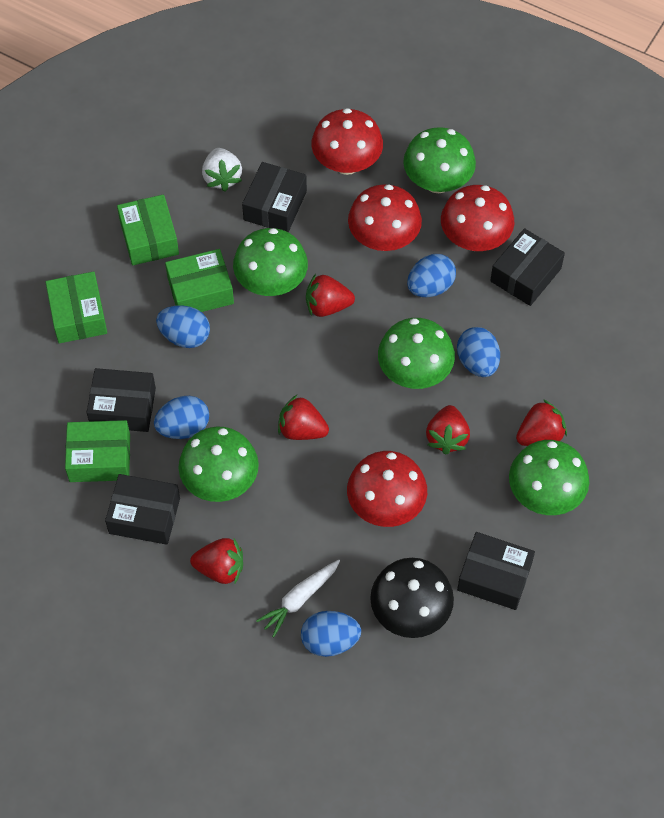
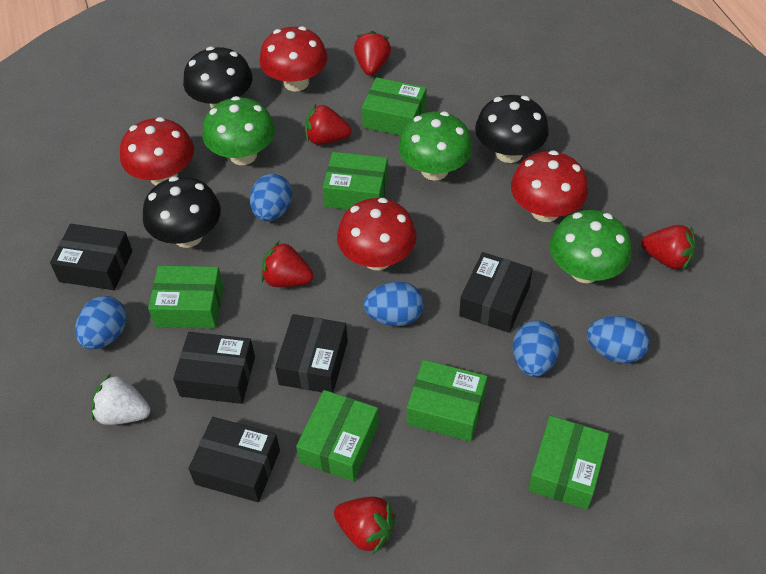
black mushroom: 1 -> 3
green box: 4 -> 6
green mushroom: 5 -> 3
white carrot: 1 -> 0

